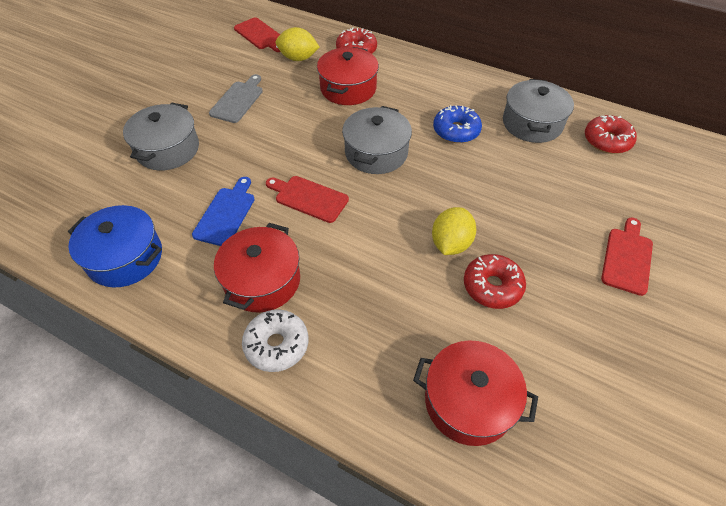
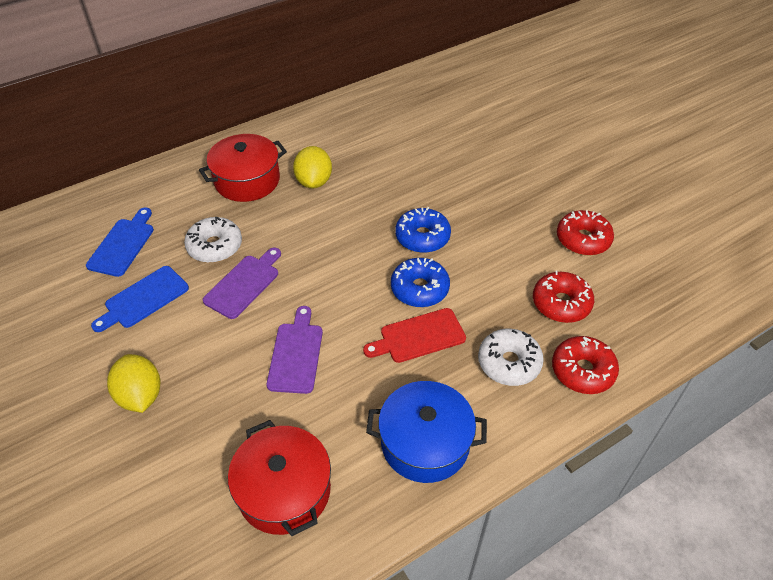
blue cutting board: 1 -> 2
blue donut: 1 -> 2
grey cutting board: 1 -> 0
grey pot: 3 -> 0
purple cutting board: 0 -> 2
red cutting board: 3 -> 1
red pot: 3 -> 2
white donut: 1 -> 2

